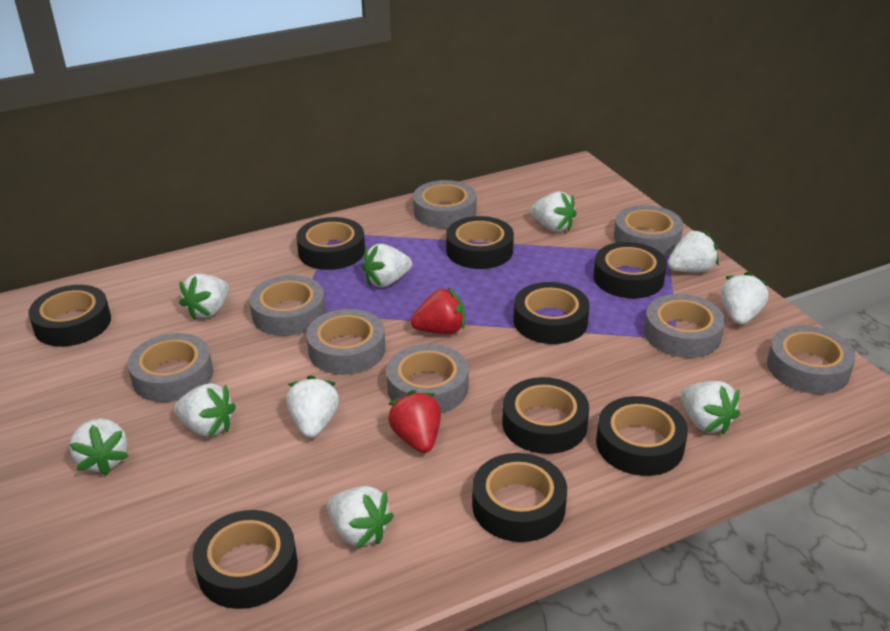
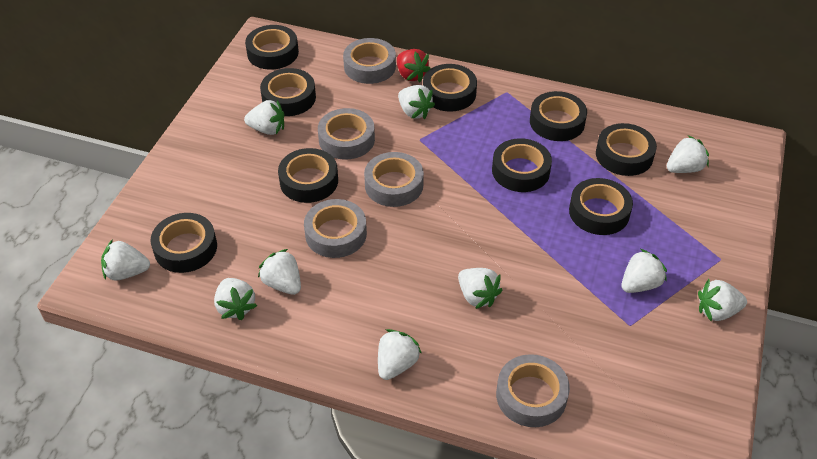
grey tape: 8 -> 5
red strawberry: 2 -> 1

